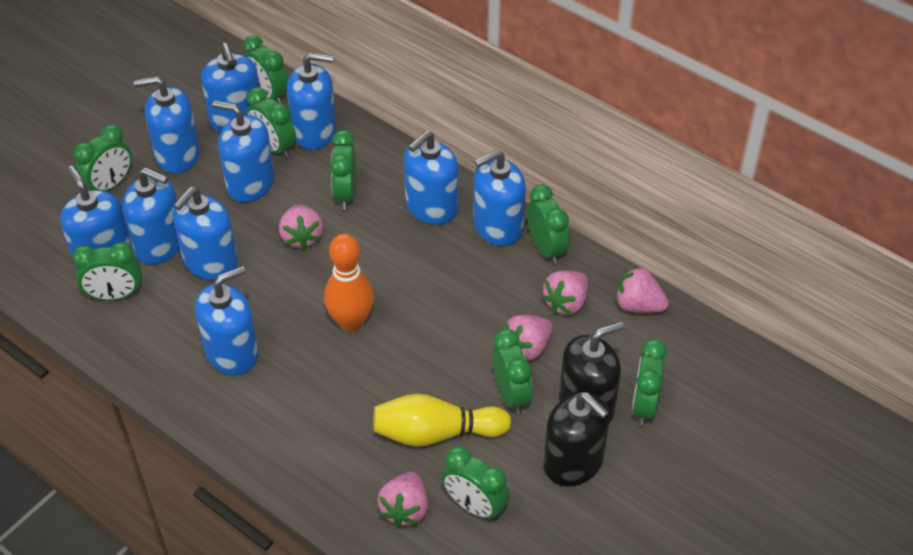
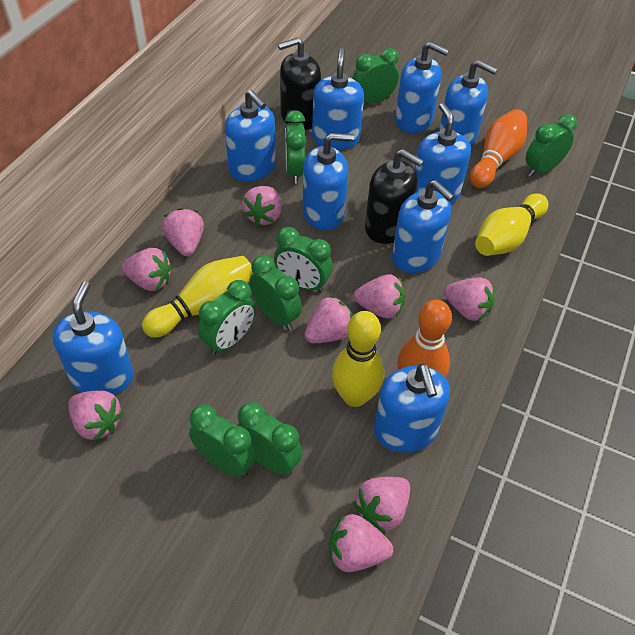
blue soap dispenser: 10 -> 9
green clock: 9 -> 8
orange bowling pin: 1 -> 2
pink strawberry: 5 -> 9
yellow bowling pin: 1 -> 3

